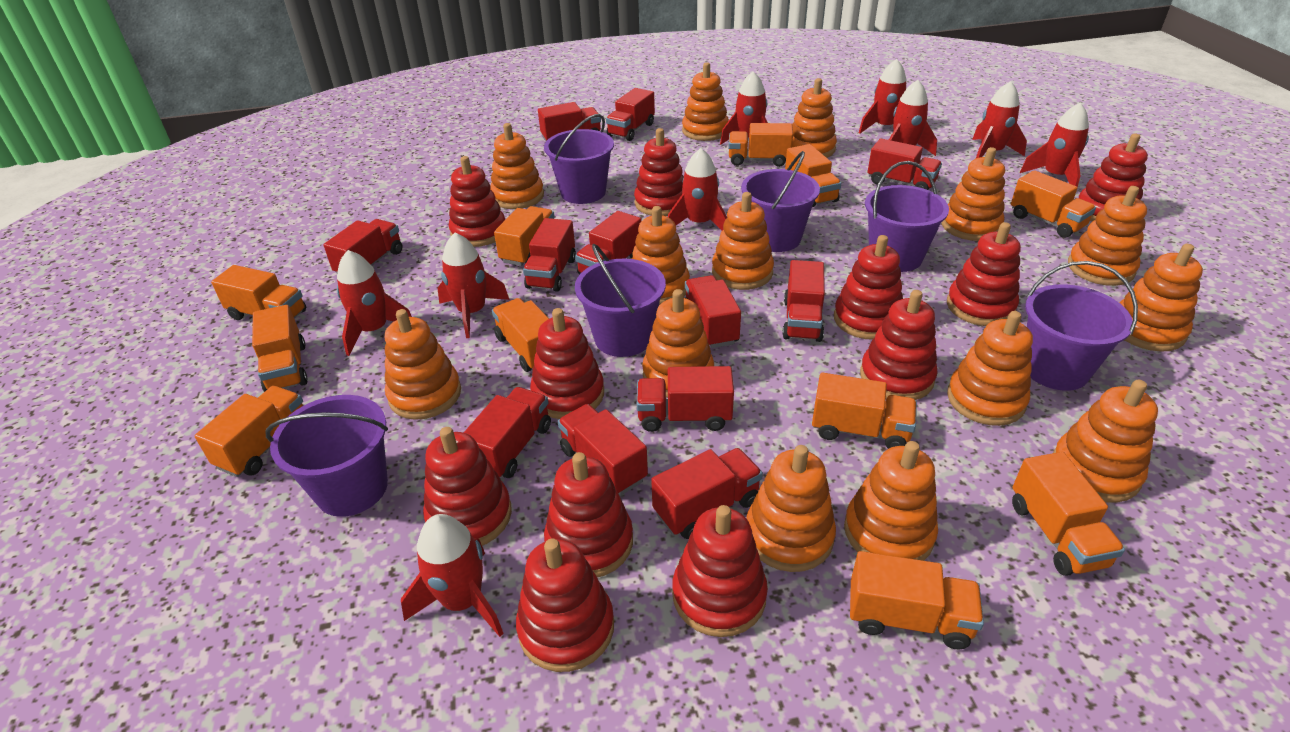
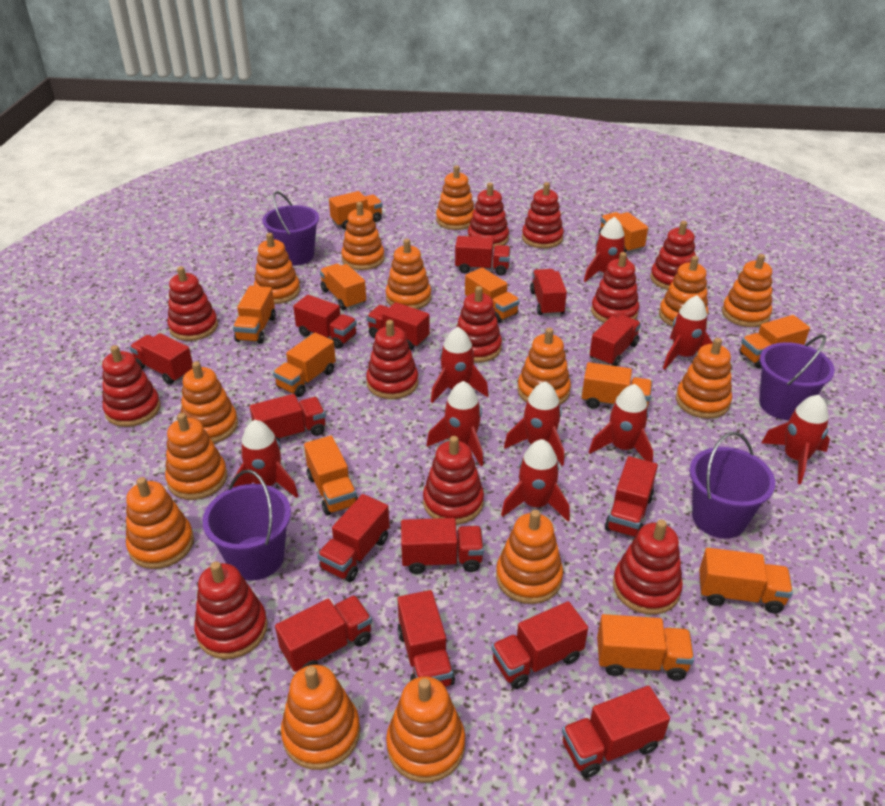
purple bucket: 6 -> 4
red truck: 12 -> 14

